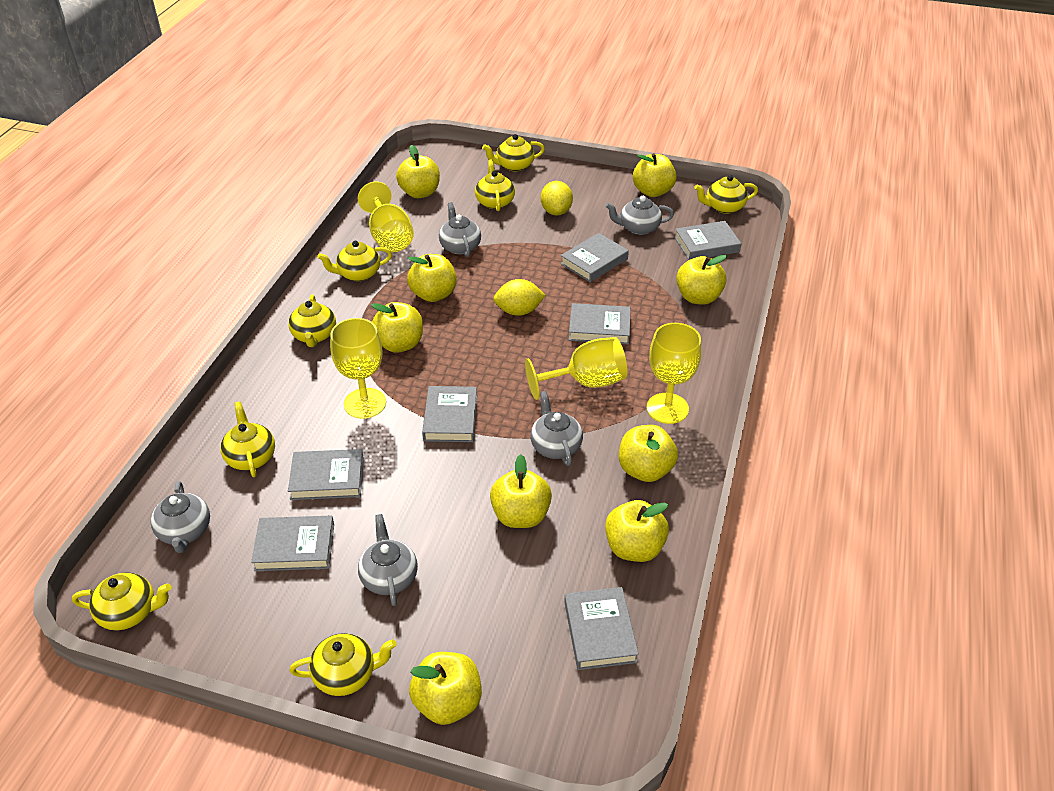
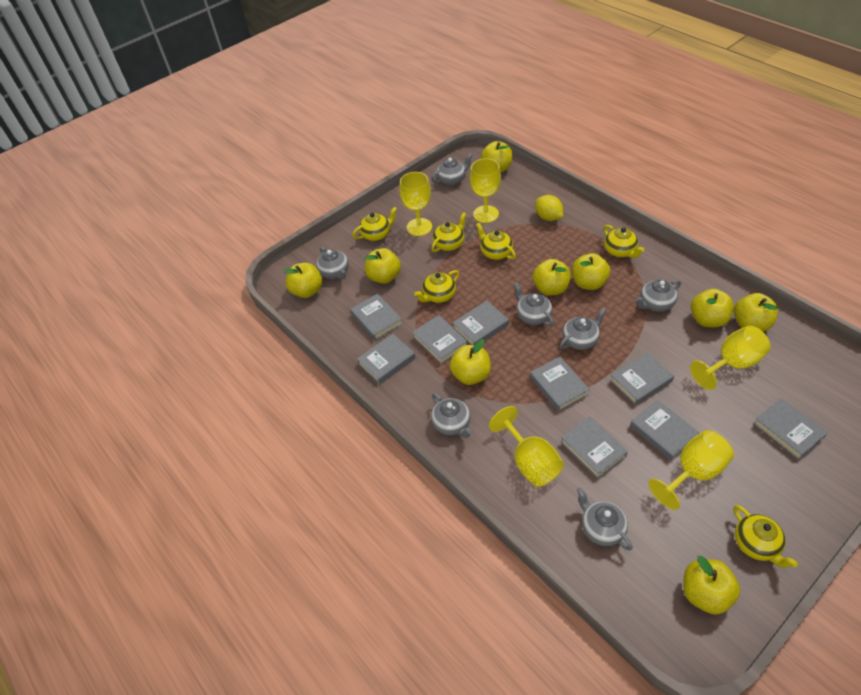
grey book: 7 -> 9
grey teapot: 5 -> 7
yellow goblet: 4 -> 5
yellow lemon: 2 -> 1
yellow teapot: 8 -> 6

